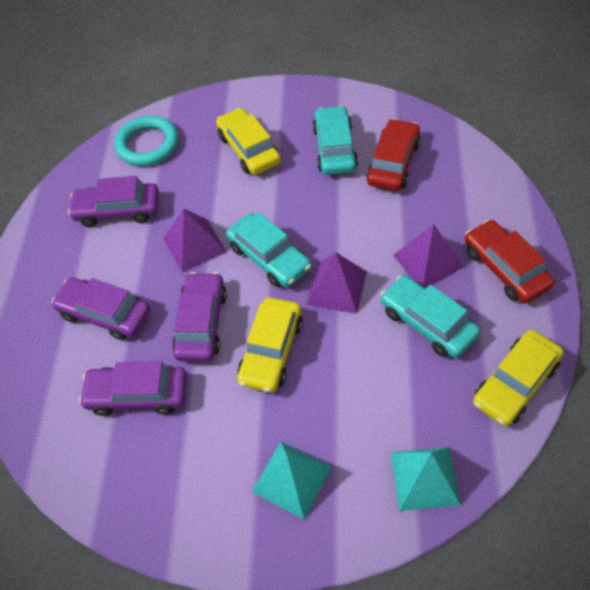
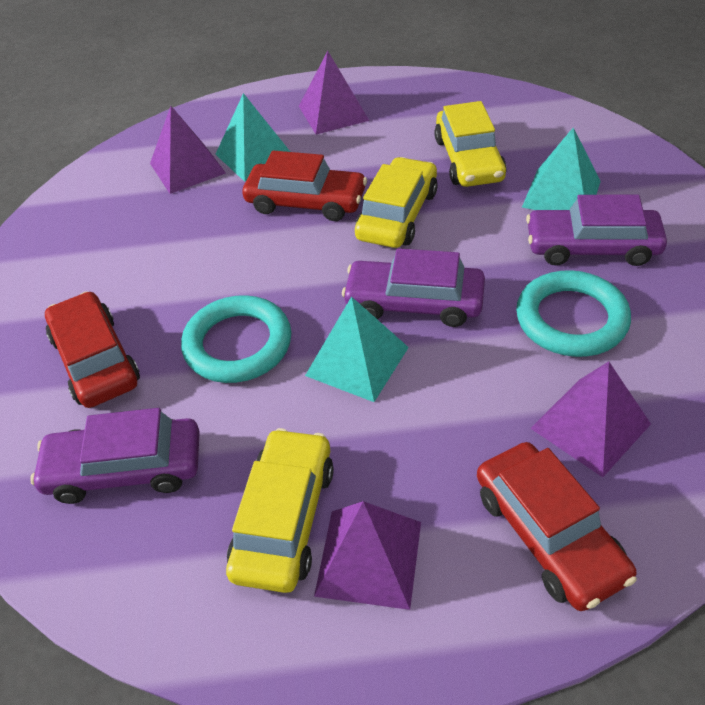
purple car: 4 -> 3
purple pyramid: 3 -> 4
red car: 2 -> 3
turquoise car: 3 -> 0
turquoise pyramid: 2 -> 3
turquoise ring: 1 -> 2

